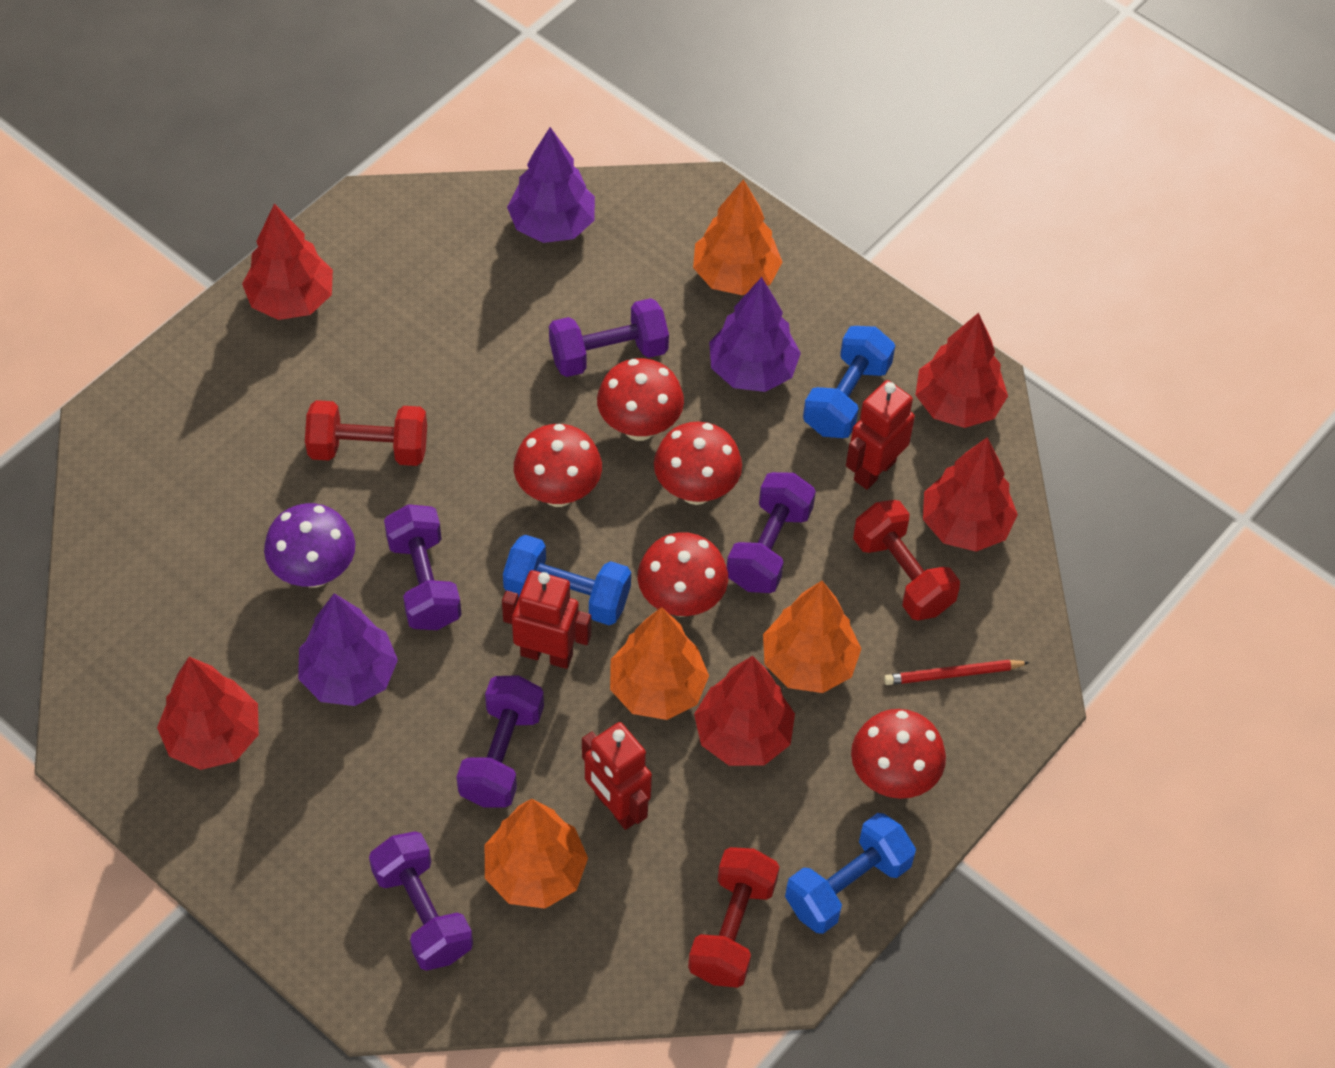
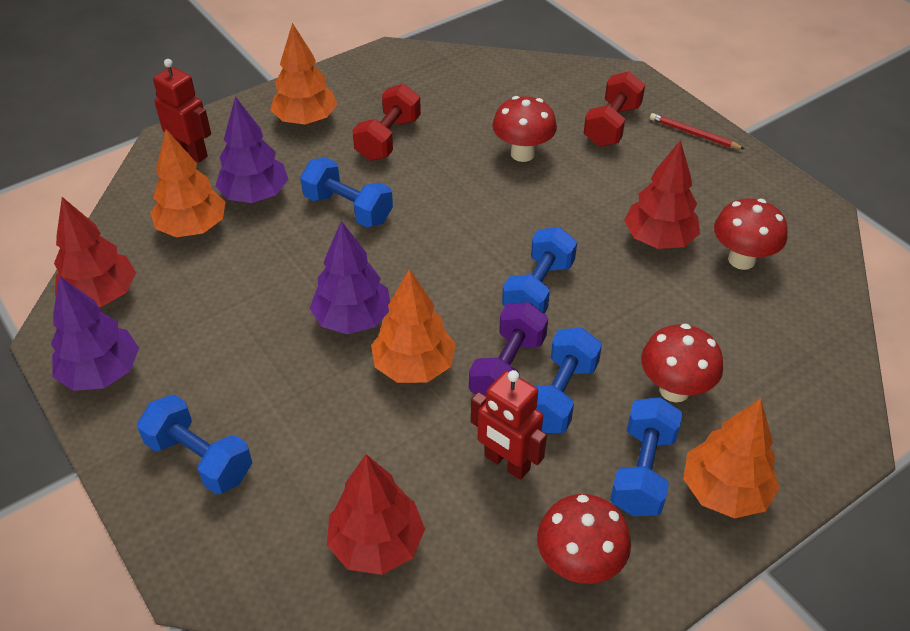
blue dumbbell: 3 -> 5
purple dumbbell: 5 -> 1
purple mushroom: 1 -> 0
red dumbbell: 3 -> 2
red mushroom: 5 -> 4
red robot: 3 -> 2
red tree: 5 -> 3

